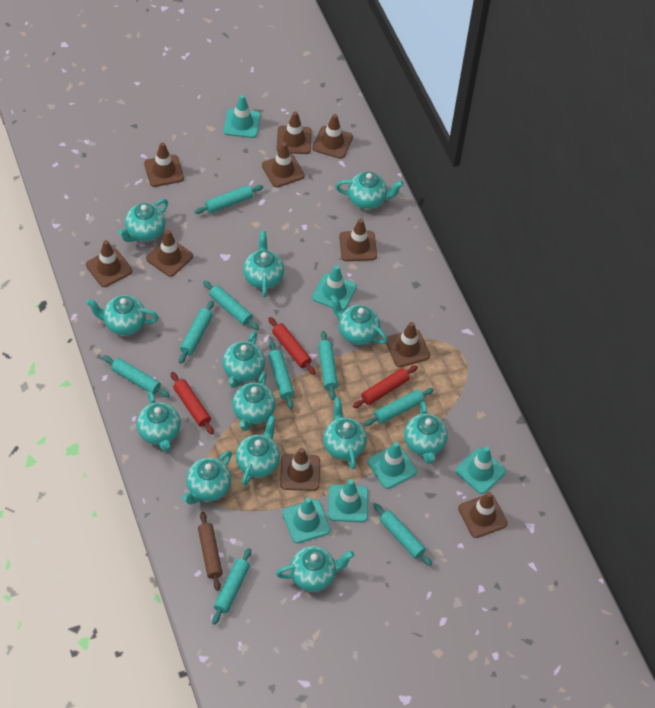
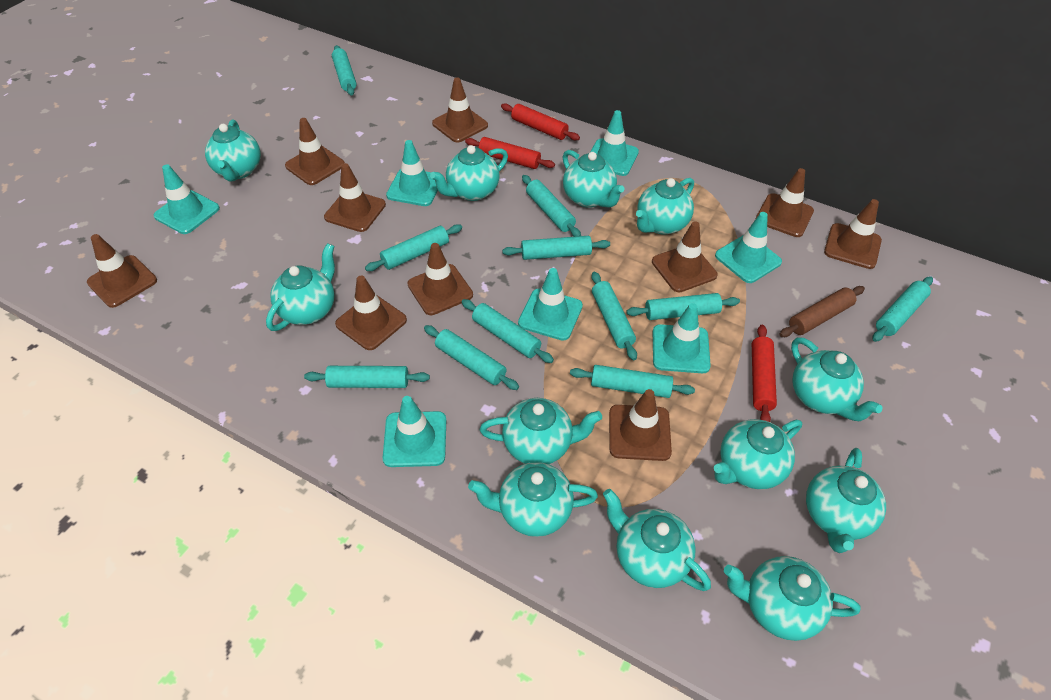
turquoise rolling pin: 9 -> 11
turquoise teapot: 13 -> 12
turquoise traffic cone: 6 -> 7

